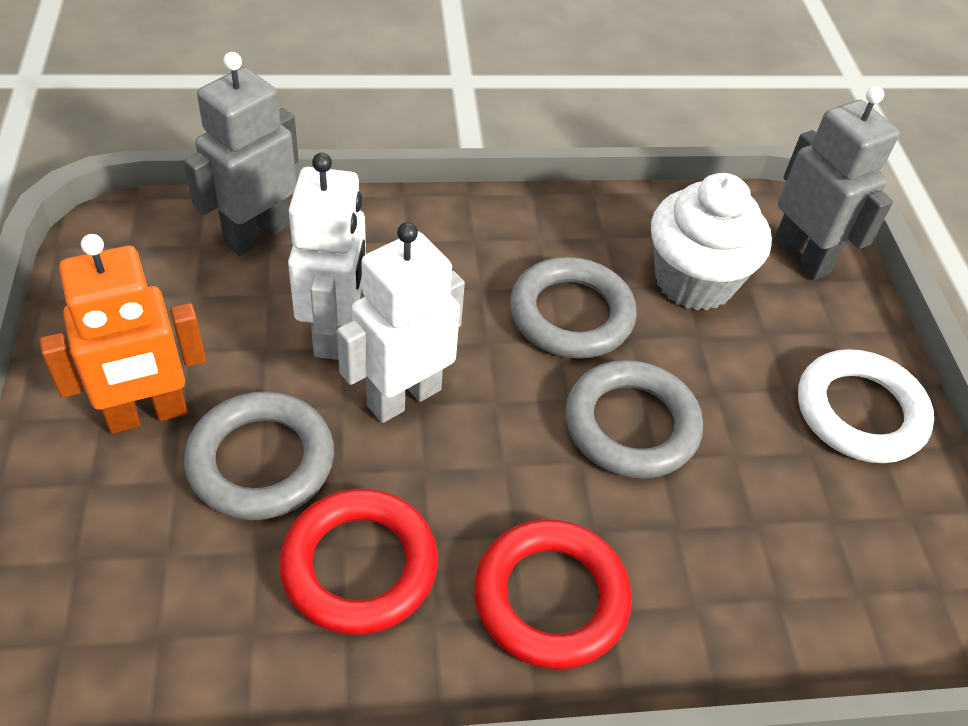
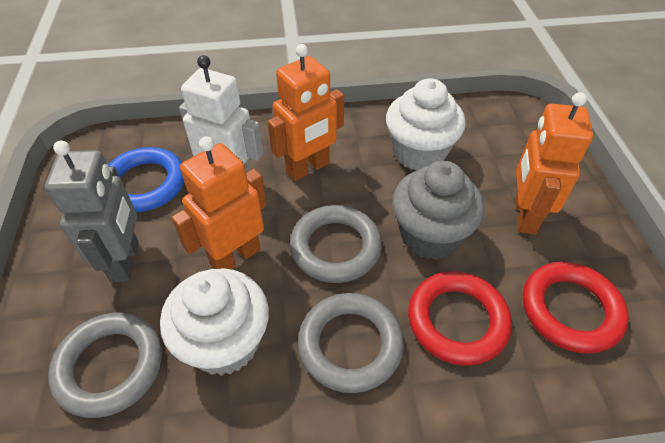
blue ring: 0 -> 1
grey cupcake: 0 -> 1
grey robot: 2 -> 1
orange robot: 1 -> 3
white cupcake: 1 -> 2
white ring: 1 -> 0
white robot: 2 -> 1

